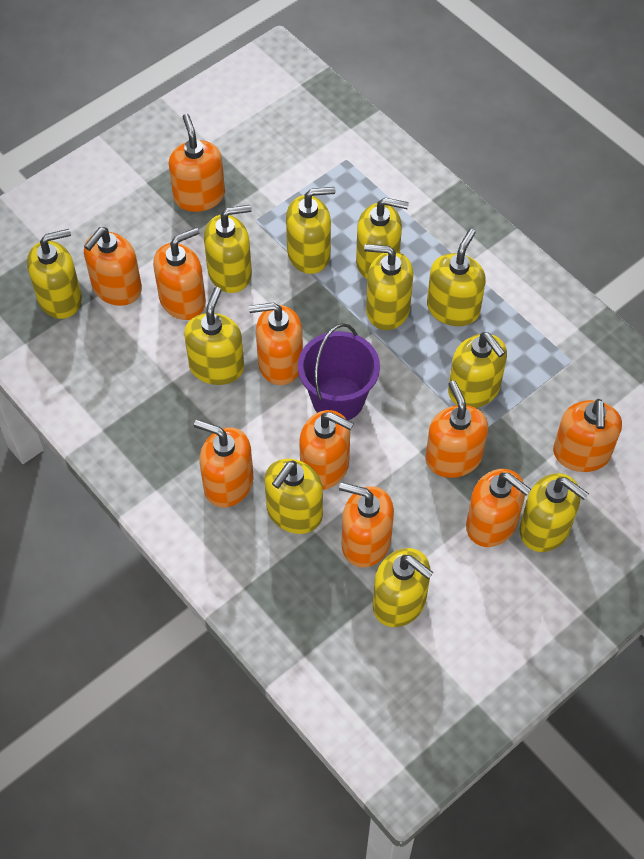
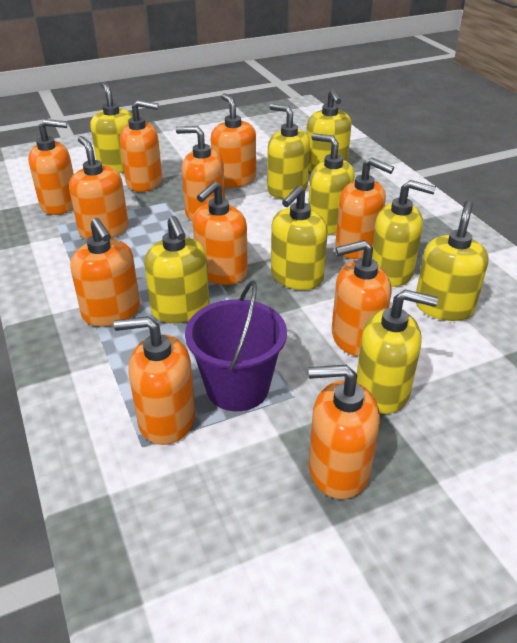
orange soap dispenser: 10 -> 11
yellow soap dispenser: 11 -> 9

